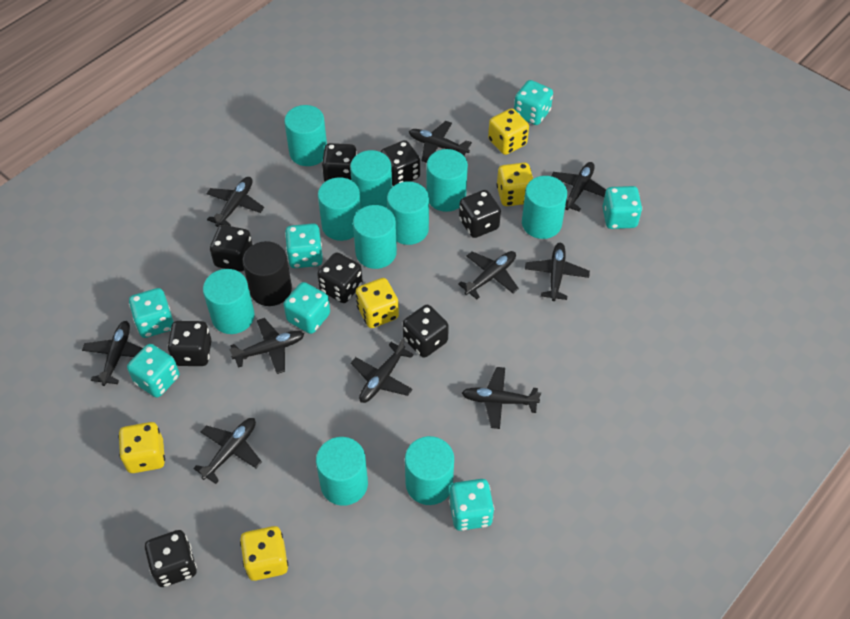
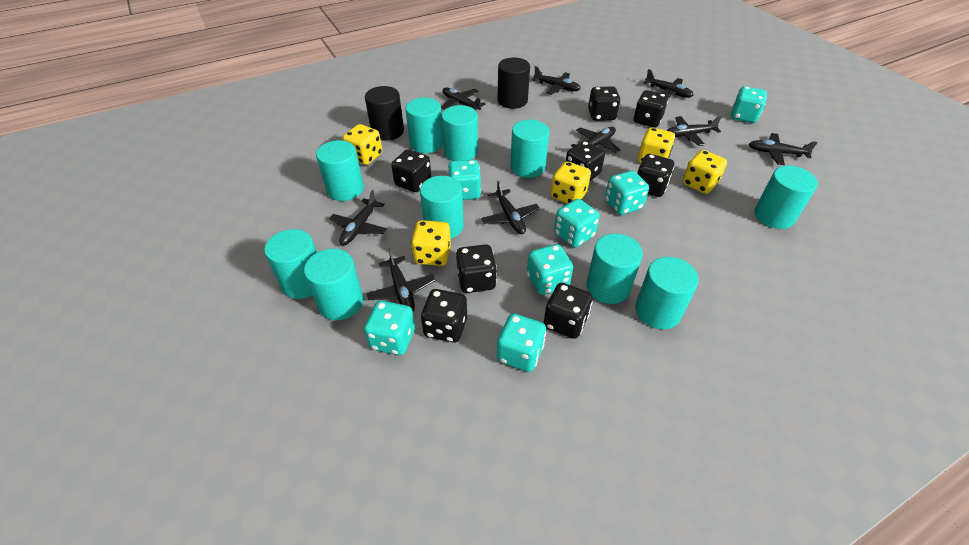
black cylinder: 1 -> 2
black plane: 10 -> 9

